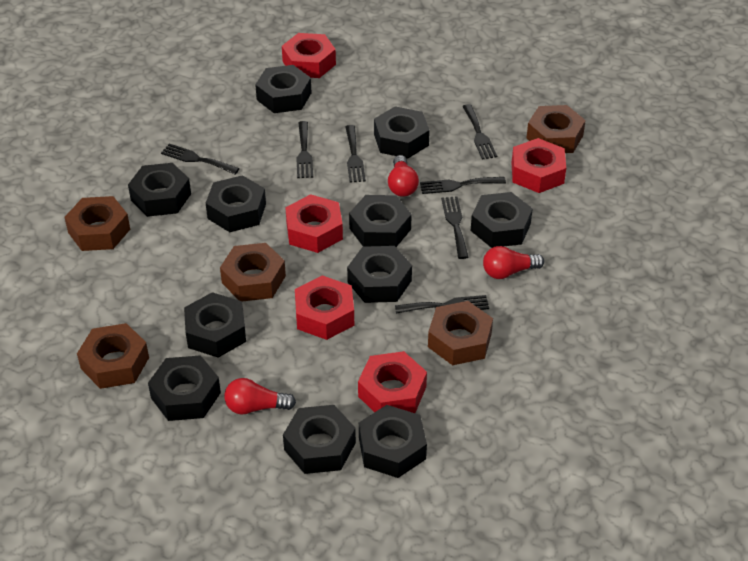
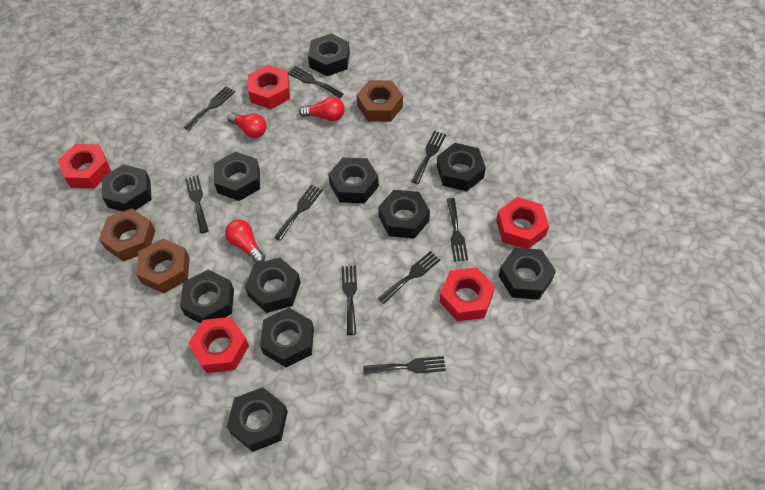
black fork: 7 -> 9
brown nut: 5 -> 3

